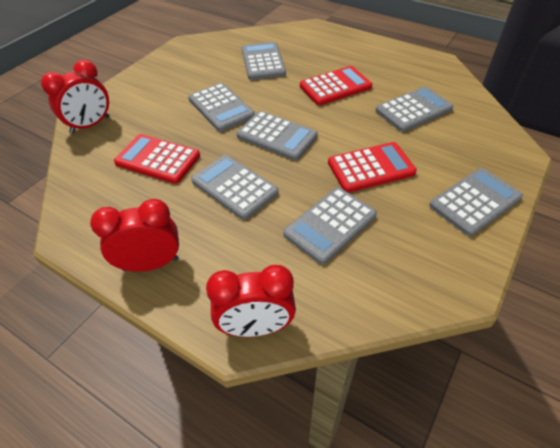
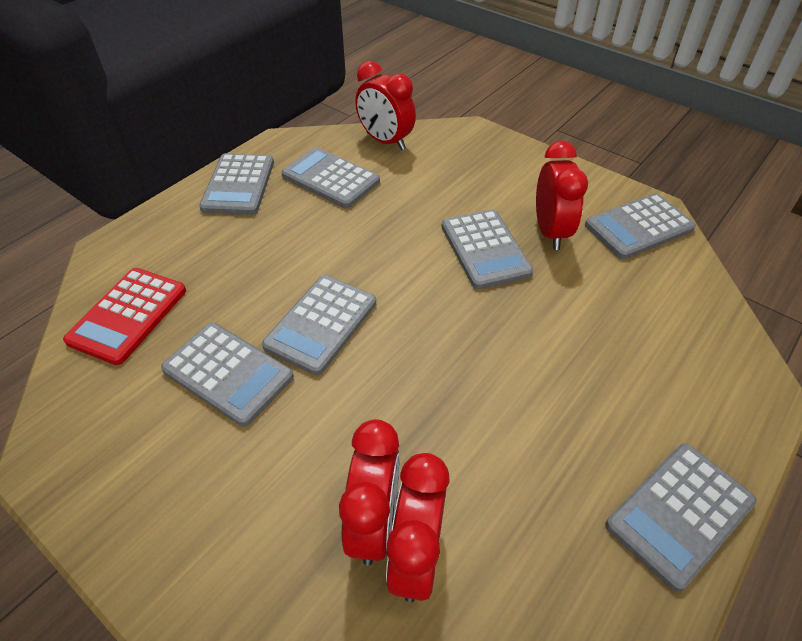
red calculator: 3 -> 1
red clock: 3 -> 4

